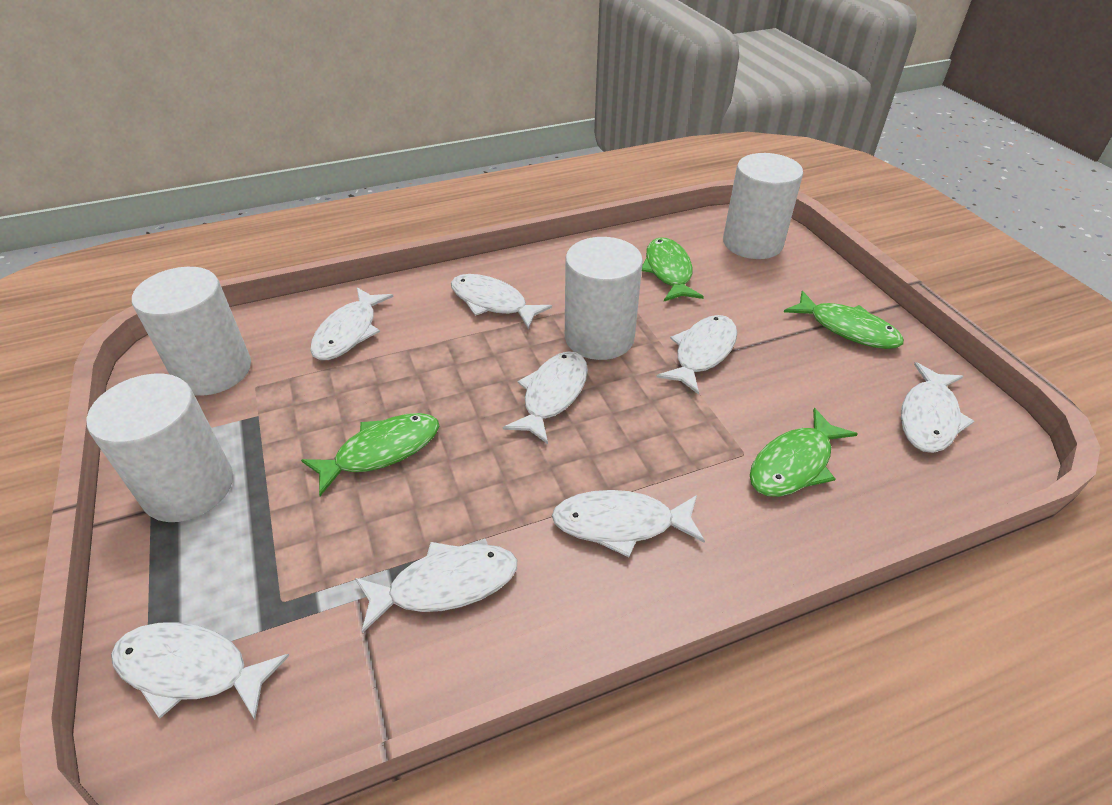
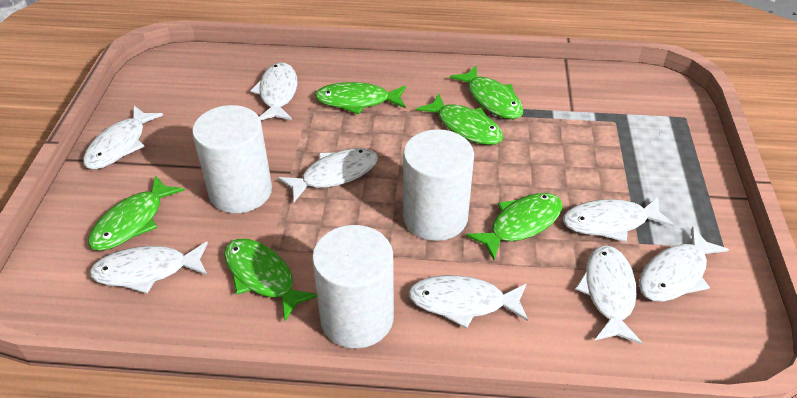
green fish: 4 -> 6
white cylinder: 4 -> 3

